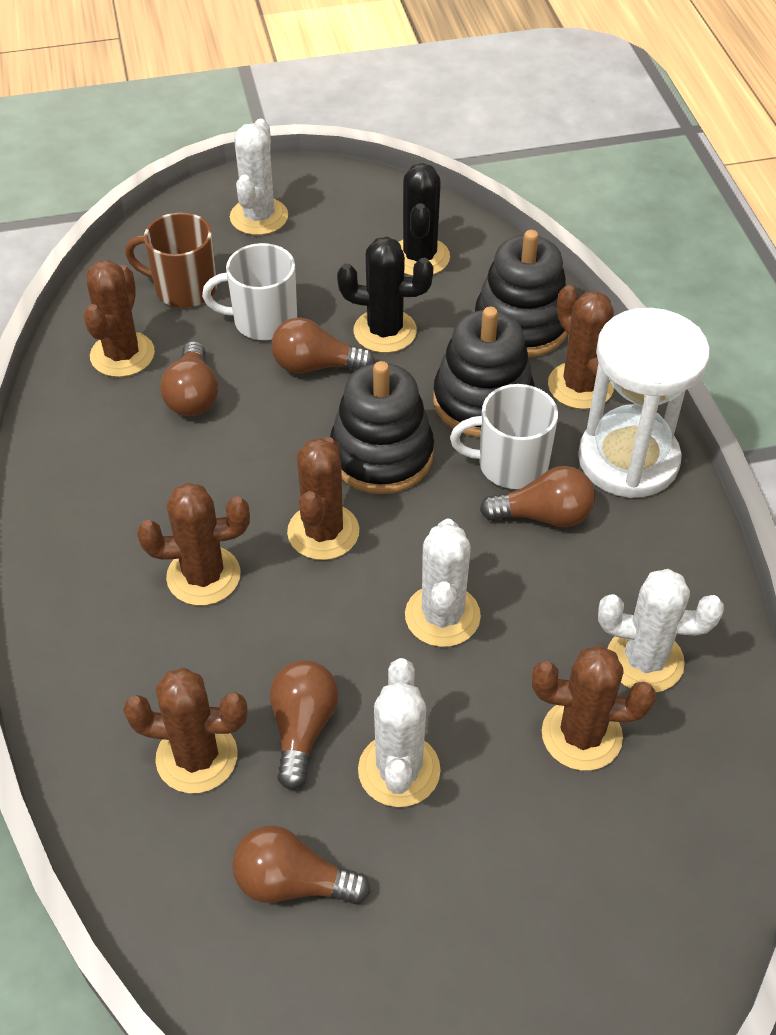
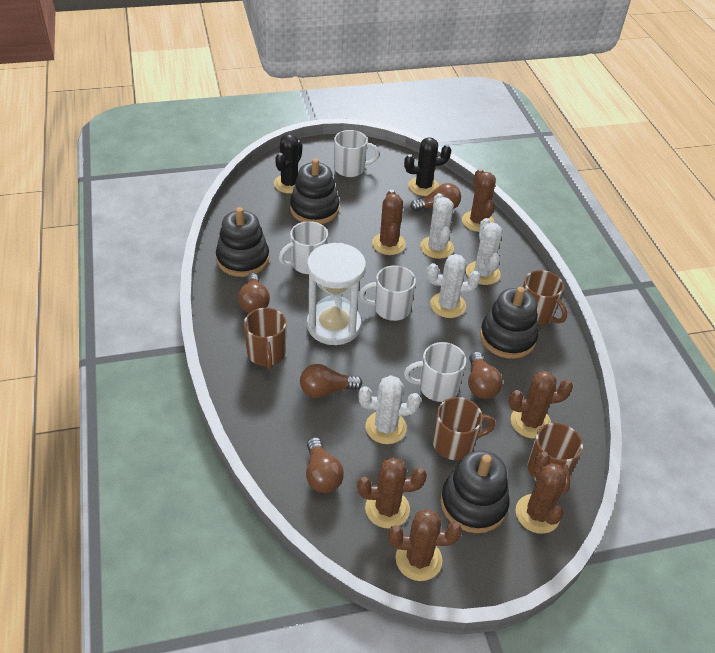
black stacking toy: 3 -> 4
brown mug: 1 -> 4
white mug: 2 -> 4

